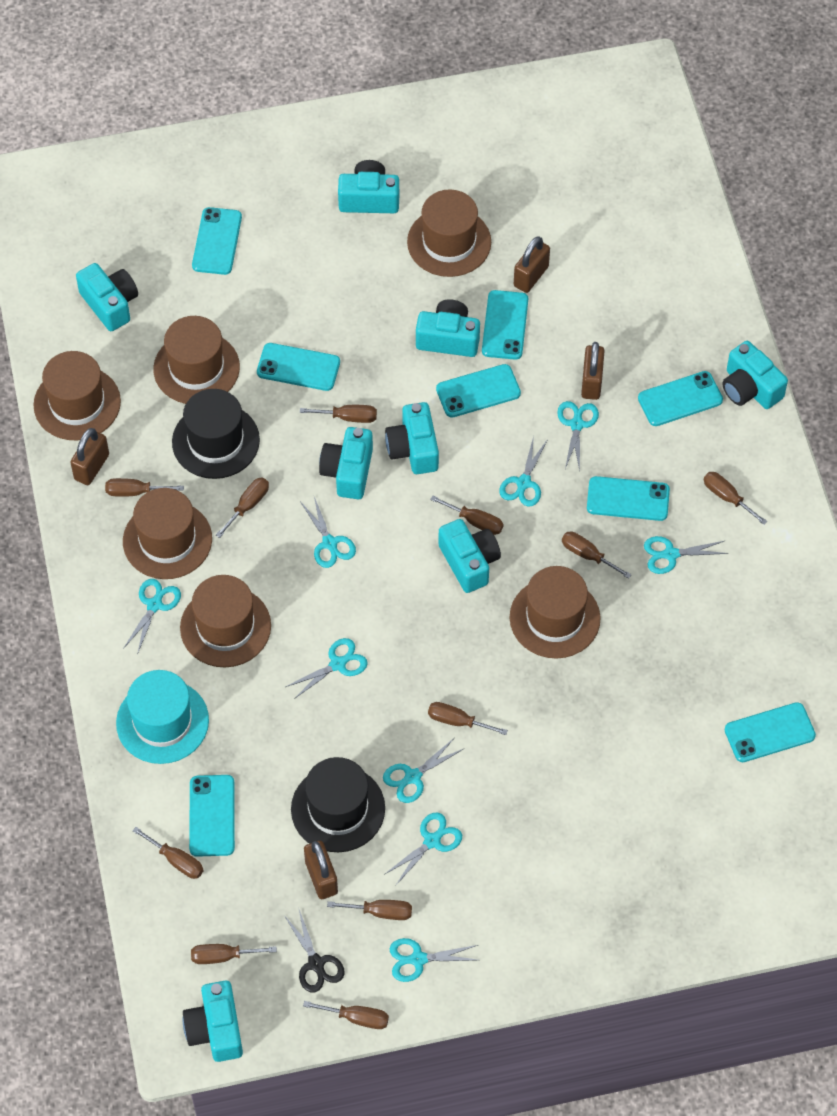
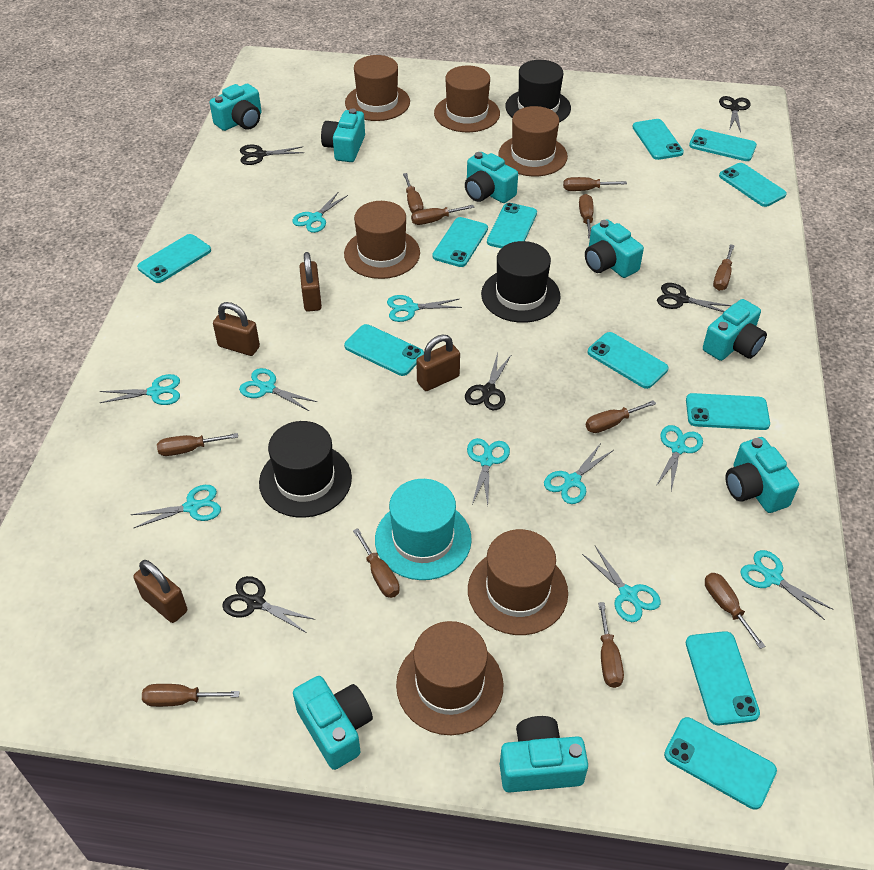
black hat: 2 -> 3
black scissors: 1 -> 5
turquoise phone: 8 -> 11
turquoise scissors: 9 -> 10

